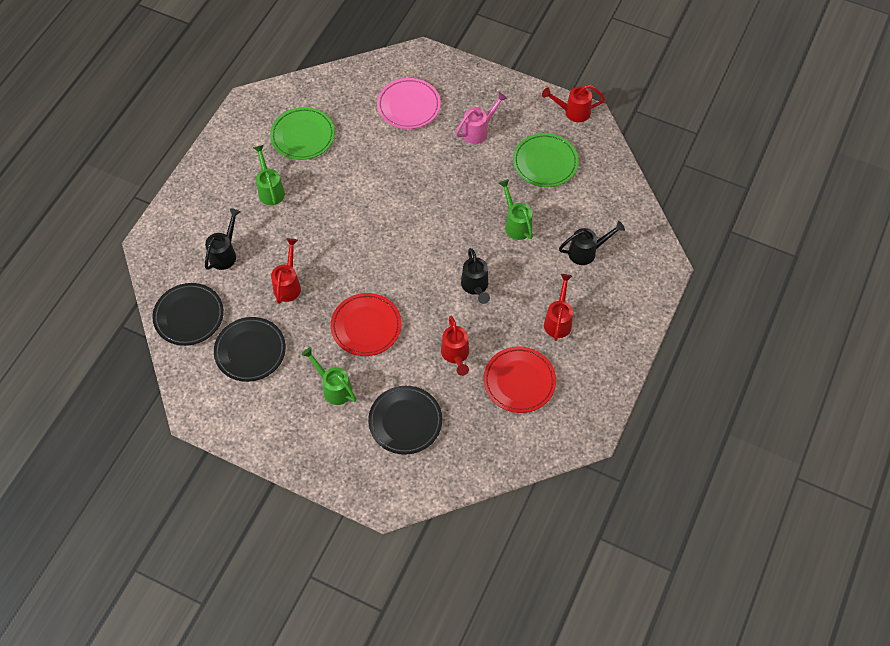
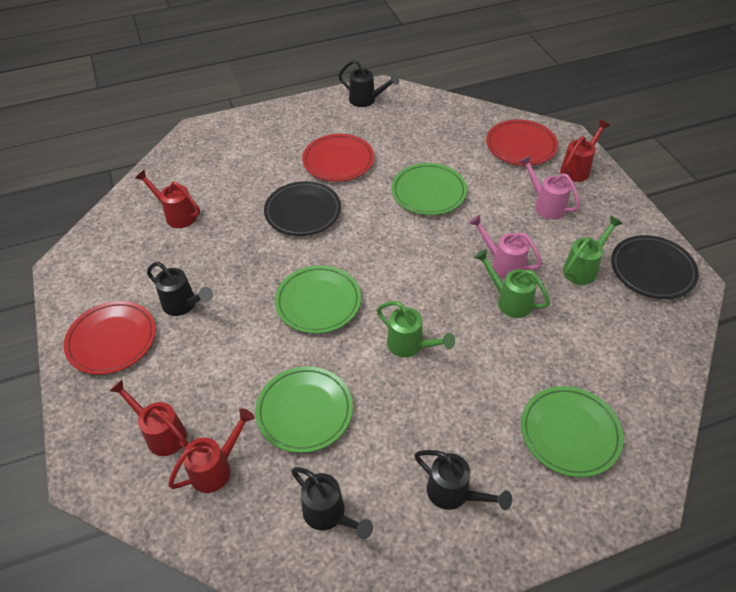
black plate: 3 -> 2
black watering can: 3 -> 4
green plate: 2 -> 4
pink plate: 1 -> 0
pink watering can: 1 -> 2
red plate: 2 -> 3

